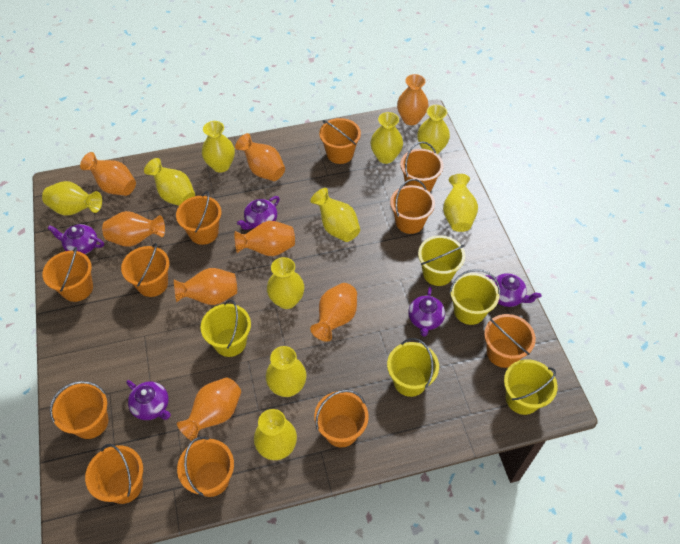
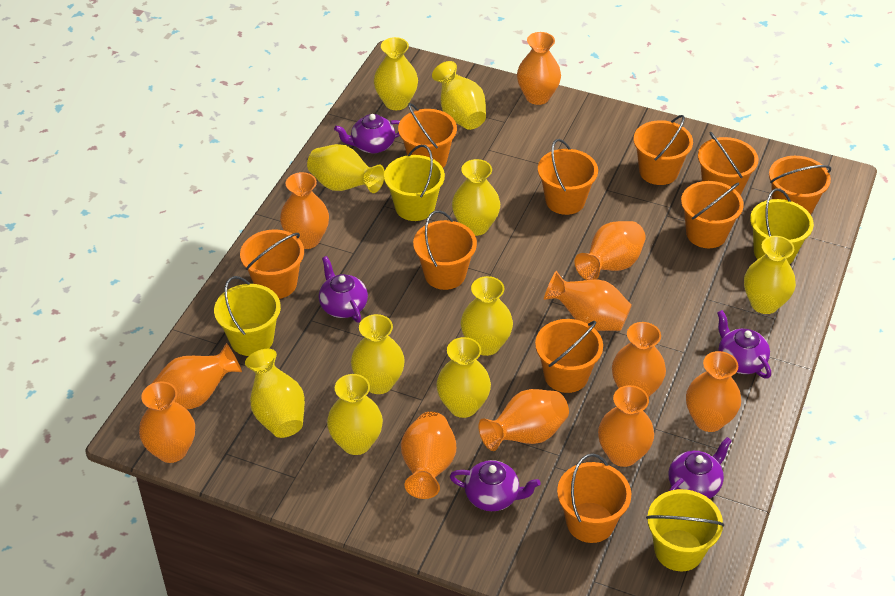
orange bucket: 11 -> 10
orange vase: 8 -> 11
yellow bucket: 5 -> 4

